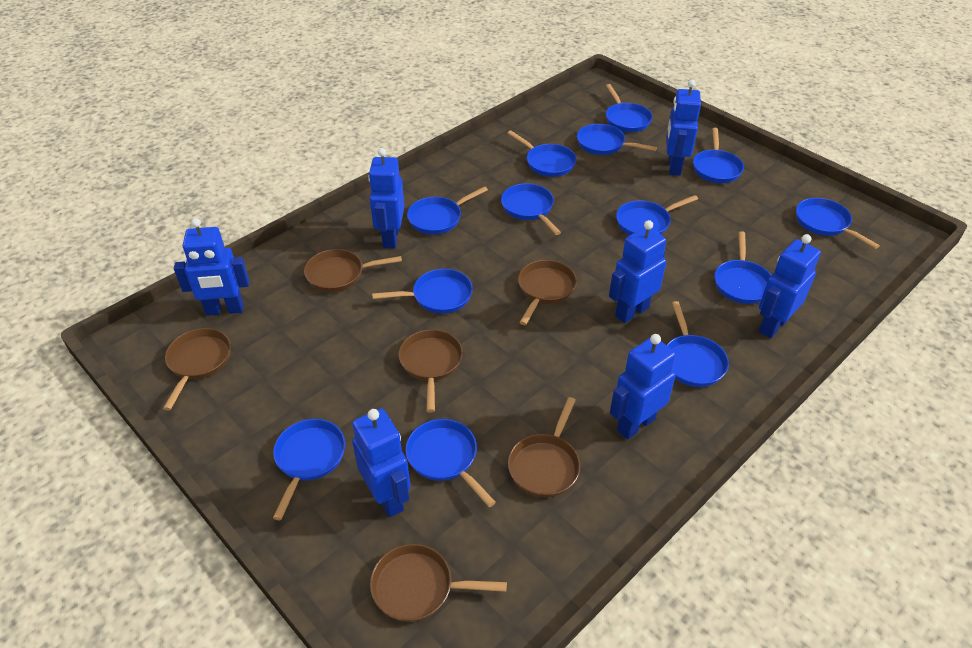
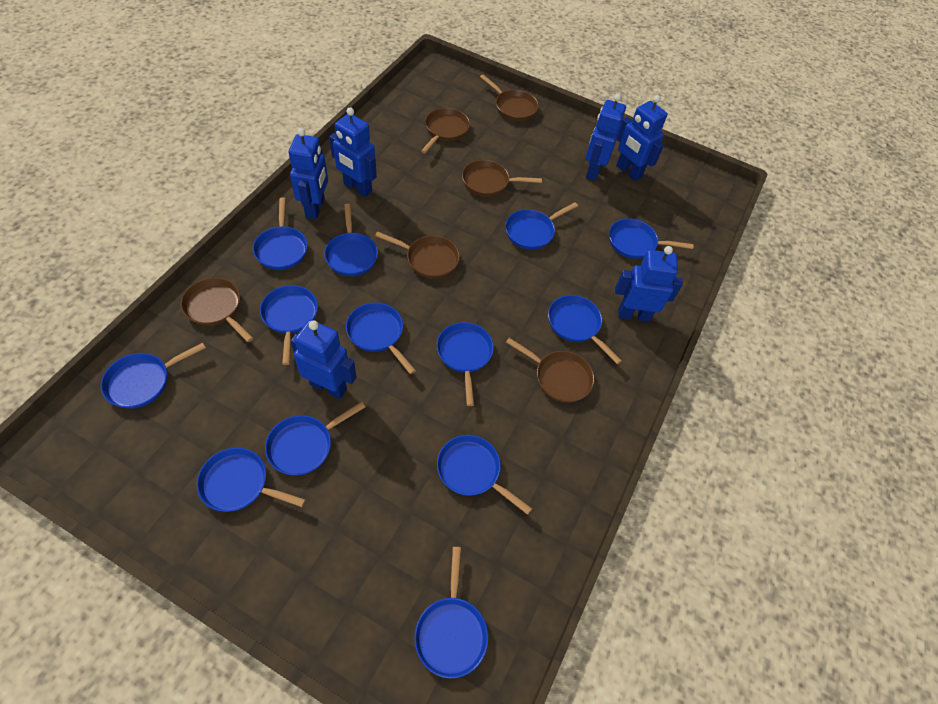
blue robot: 7 -> 6

